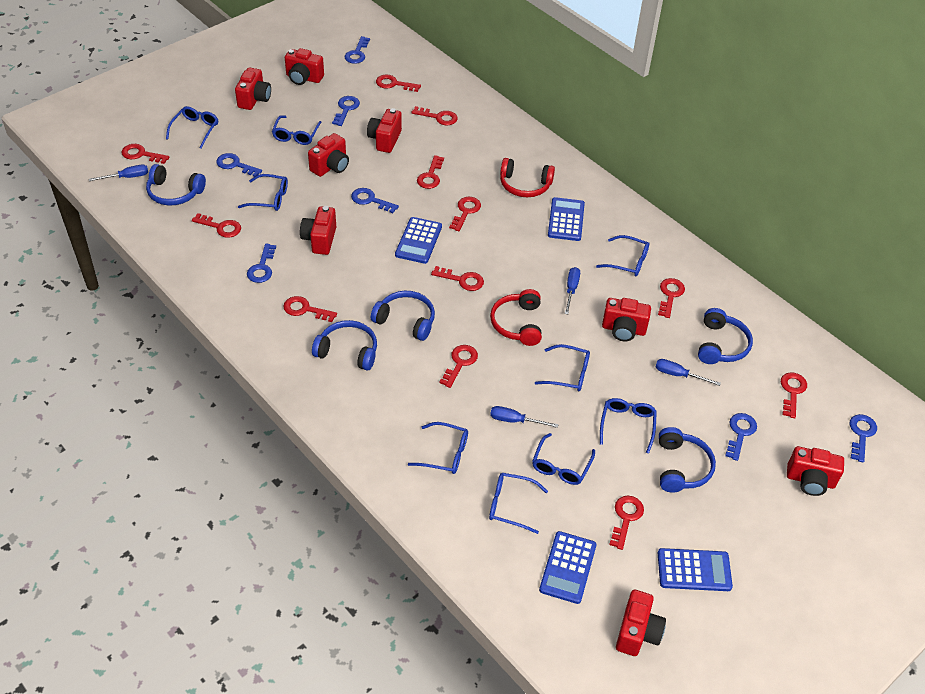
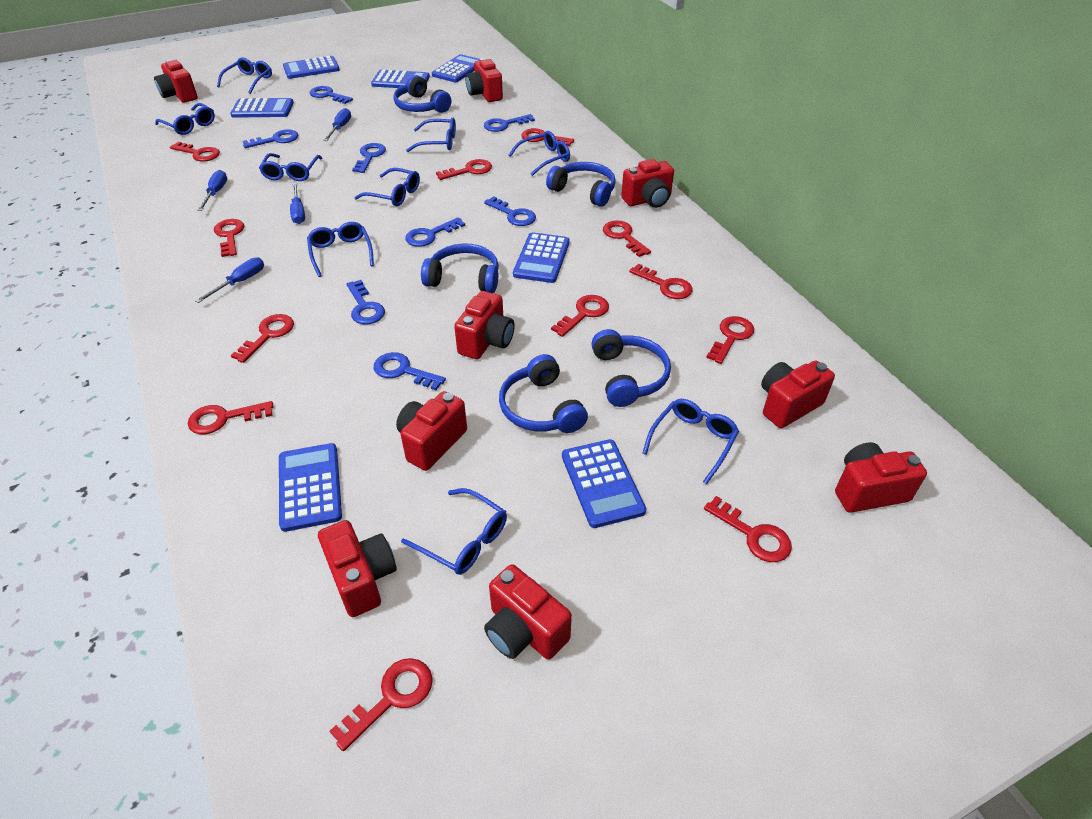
blue calculator: 4 -> 7
blue key: 7 -> 8
red camera: 8 -> 9
red headphones: 2 -> 0

